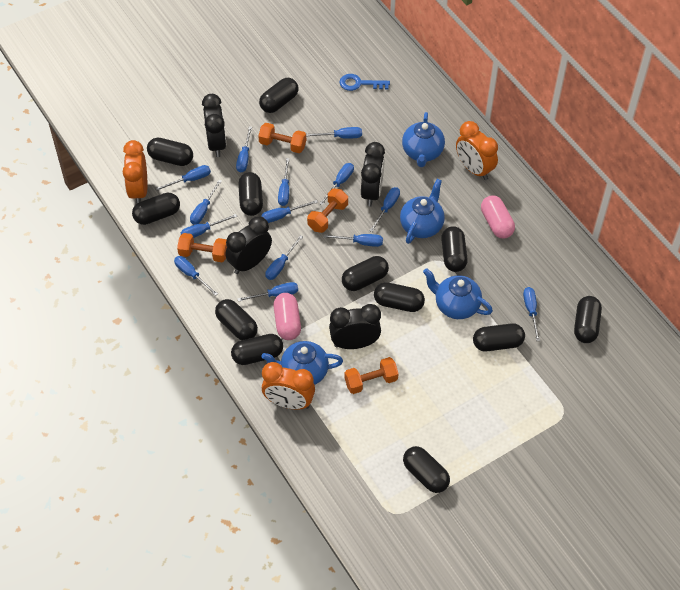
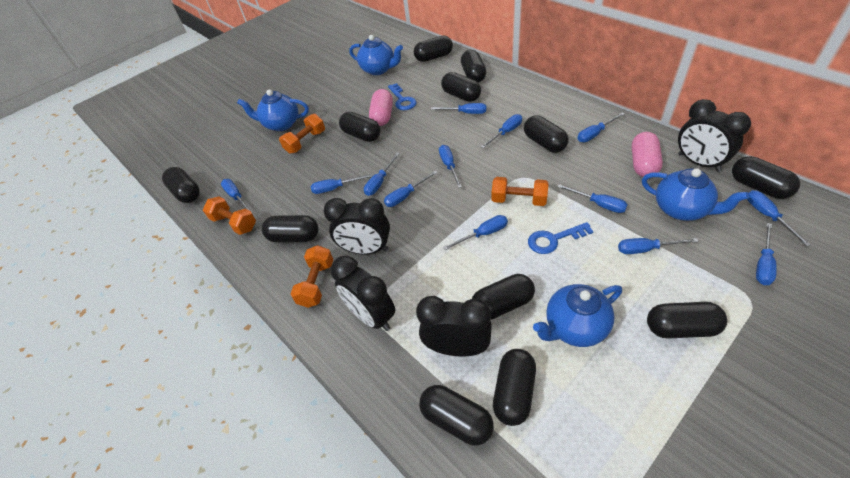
blue key: 1 -> 2
blue screwdriver: 14 -> 13
orange clock: 3 -> 0

